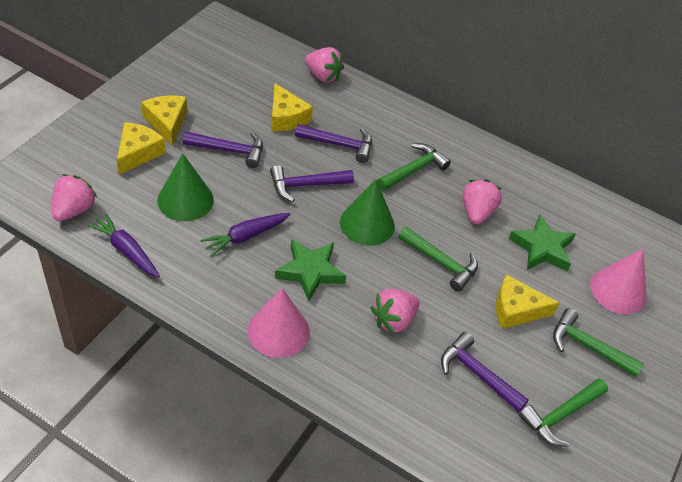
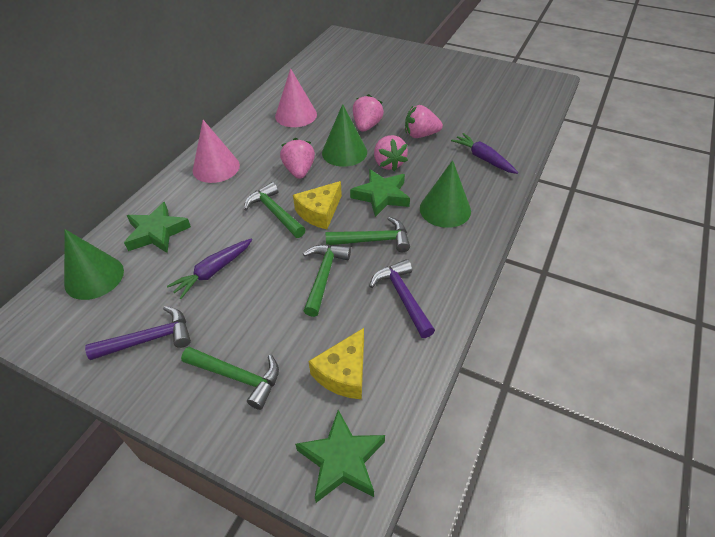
green cone: 2 -> 3
green star: 2 -> 3
purple hammer: 4 -> 2
yellow cheese: 4 -> 2

